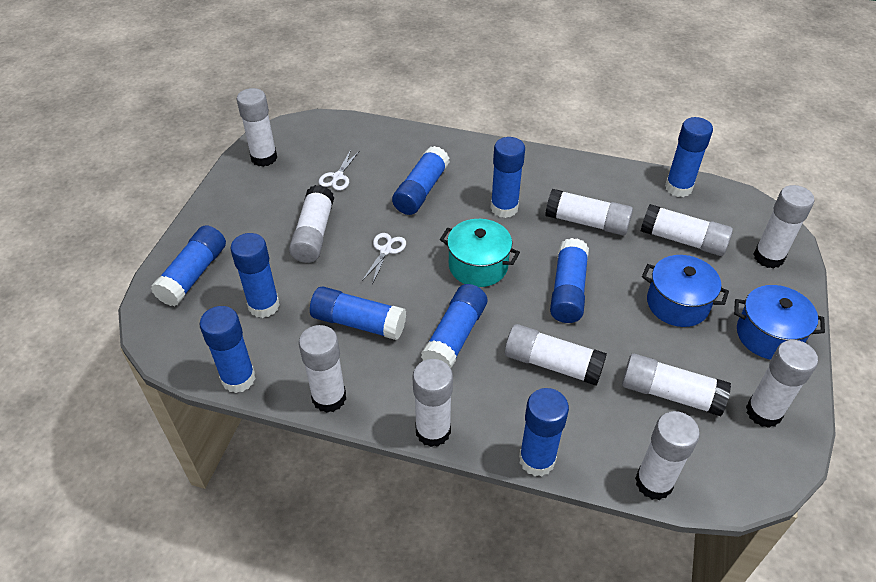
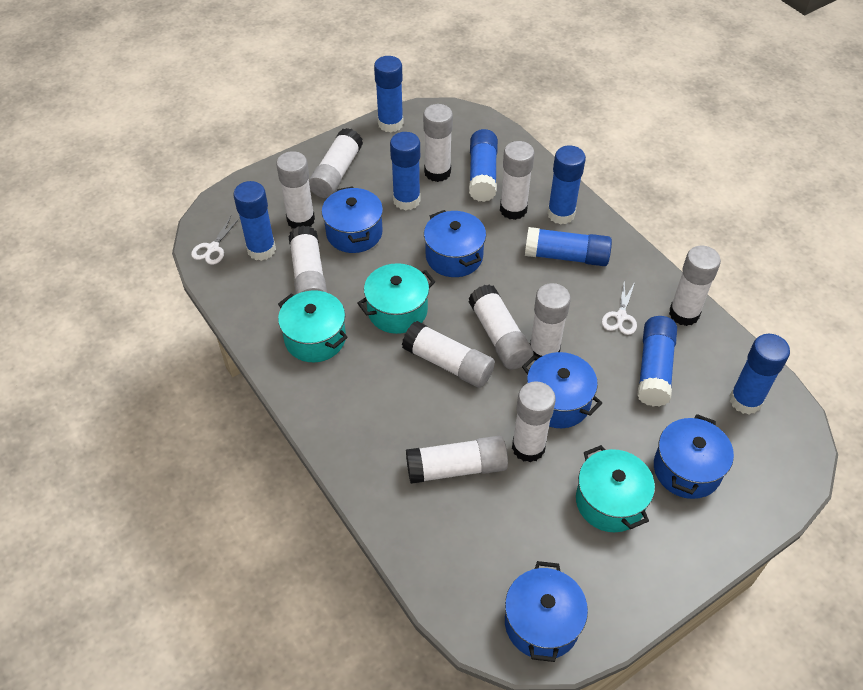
blue glue stick: 10 -> 8
blue pot: 2 -> 5
turquoise pot: 1 -> 3

